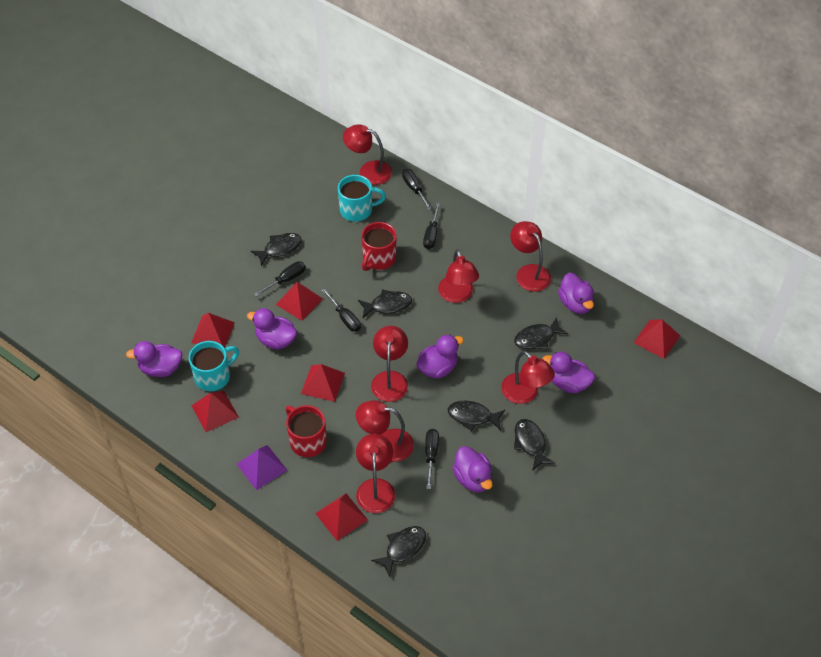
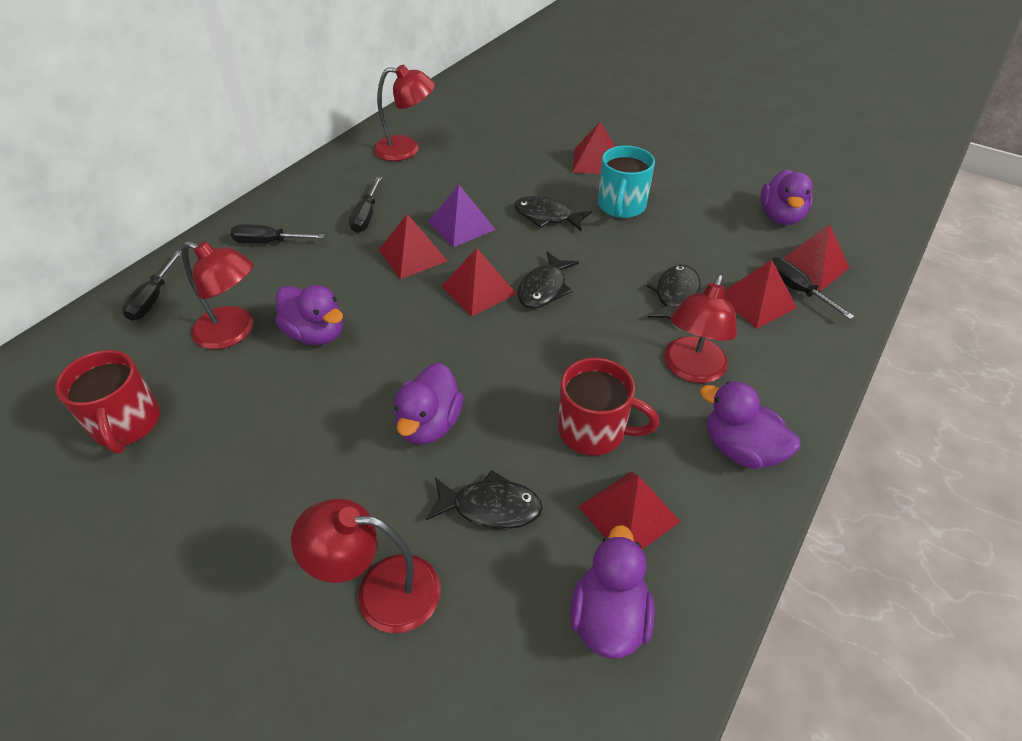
black fish: 6 -> 4
black screwdriver: 5 -> 4
purple duck: 6 -> 5
red lamp: 7 -> 4
turquoise mug: 2 -> 1

